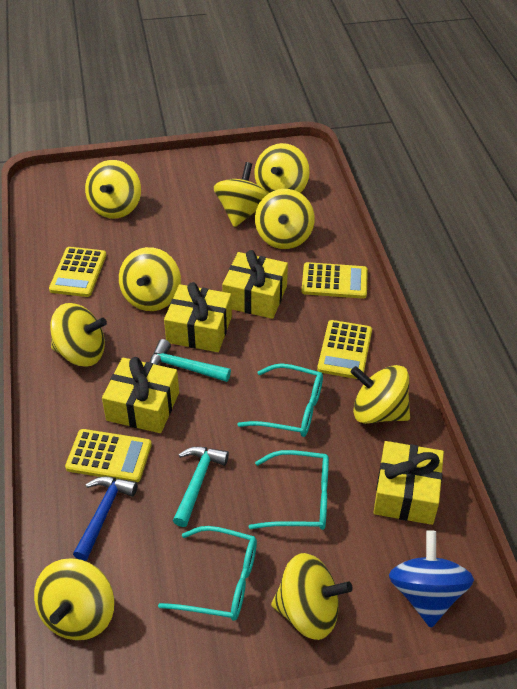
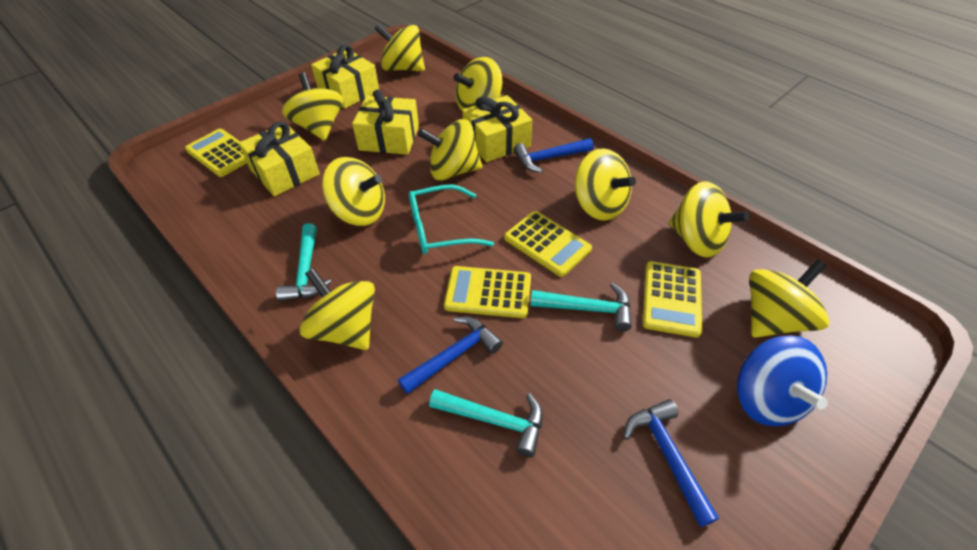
blue hammer: 1 -> 3
turquoise glasses: 3 -> 1
turquoise hammer: 2 -> 3

